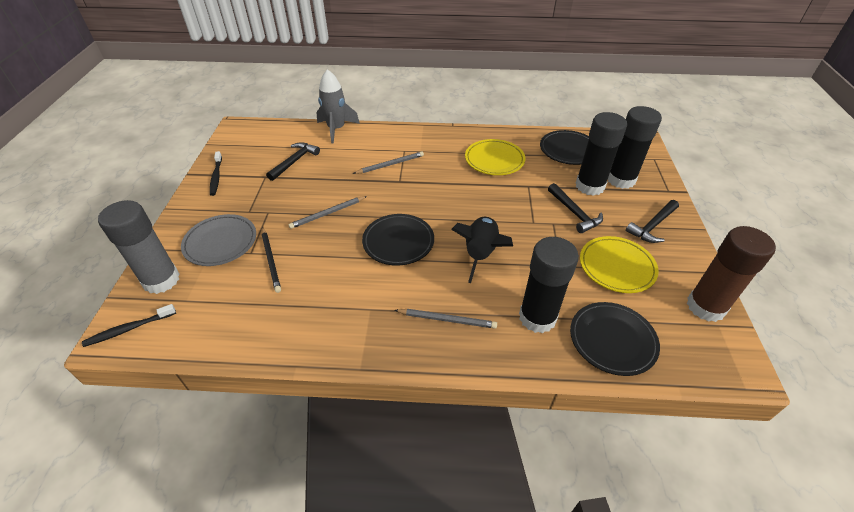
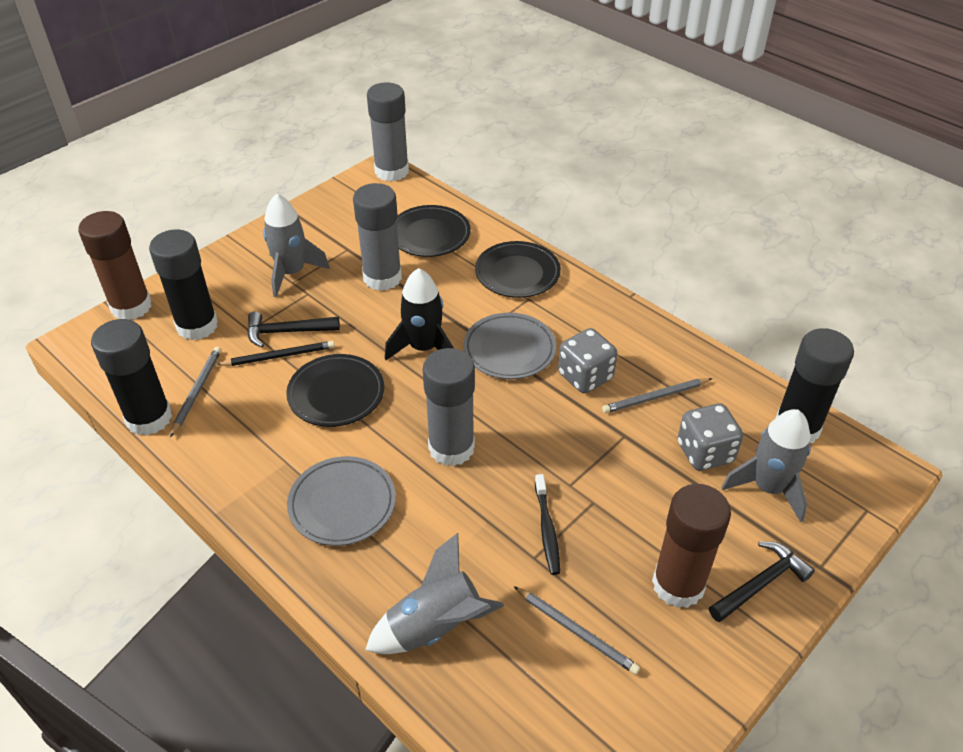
black hammer: 3 -> 2
black toothbrush: 2 -> 1
brown glue stick: 1 -> 2
grey dice: 0 -> 2
grey glue stick: 1 -> 3
grey plate: 1 -> 2
grey rocket: 1 -> 3
yellow plate: 2 -> 0

